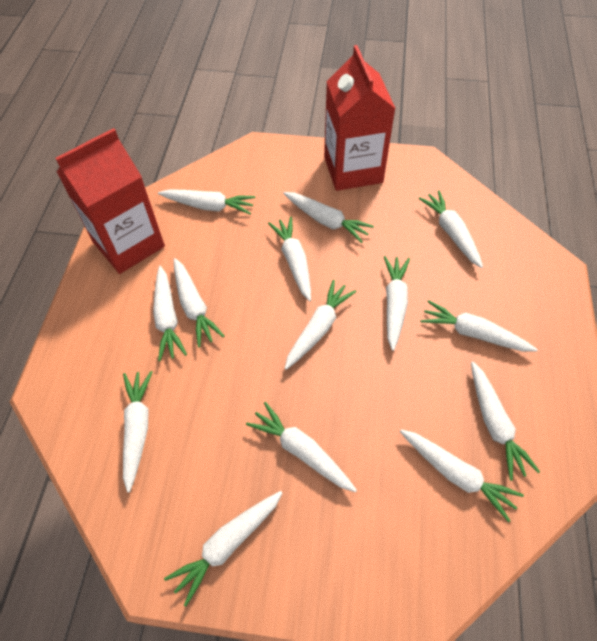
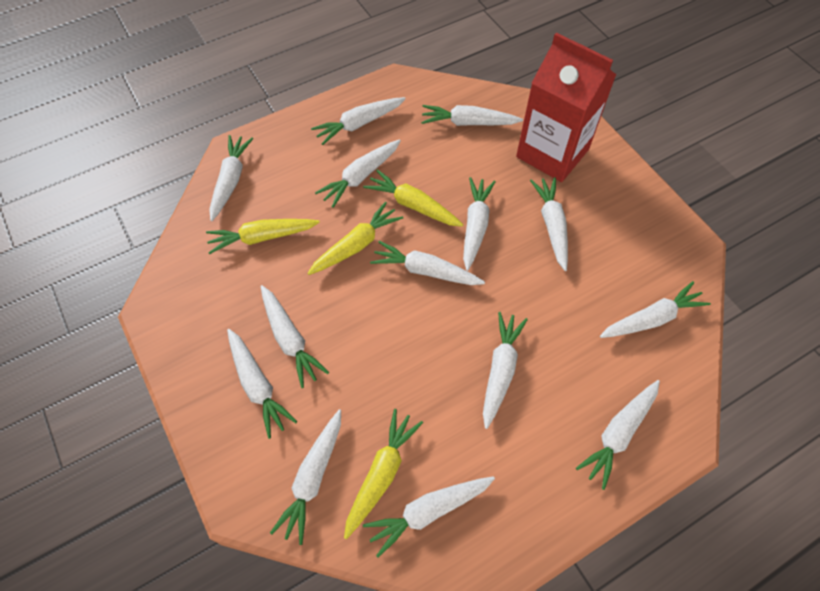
red carton: 2 -> 1
yellow carrot: 0 -> 4

